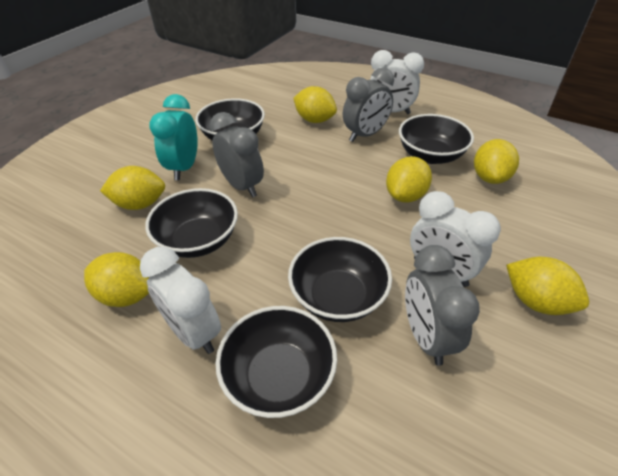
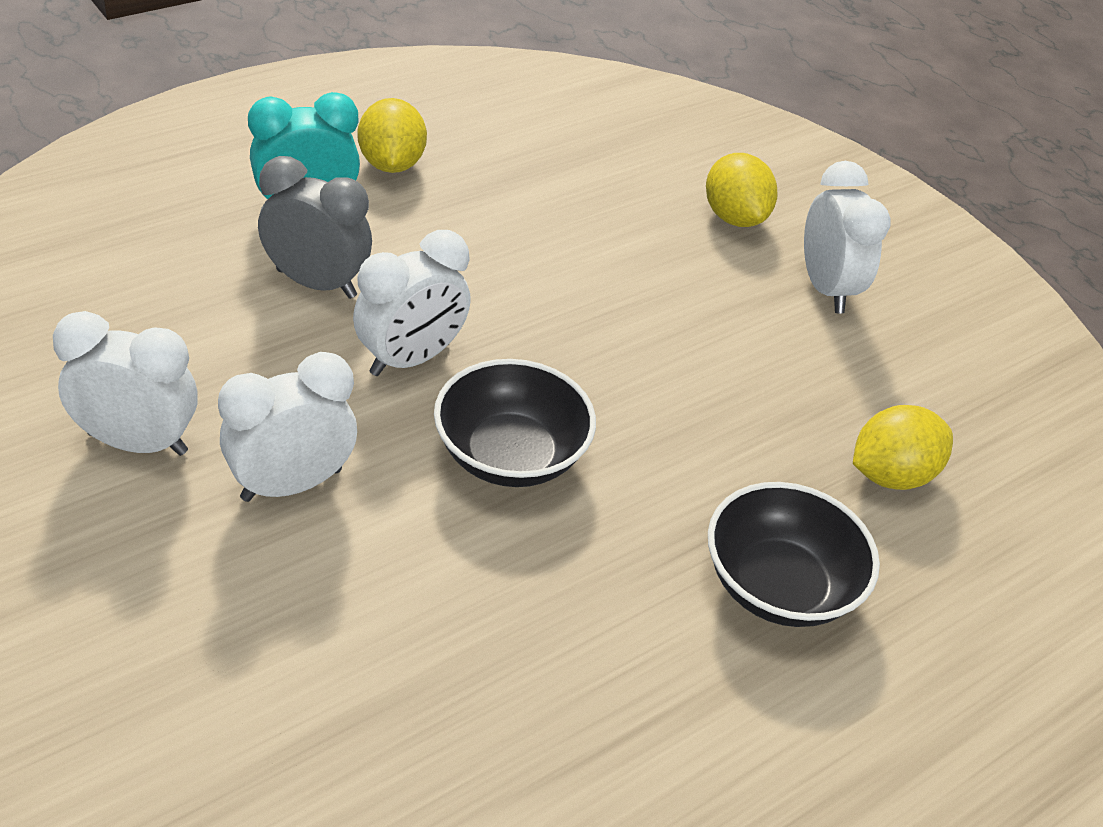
black bowl: 5 -> 2
grey clock: 3 -> 1
white clock: 3 -> 4
yellow lemon: 6 -> 3

